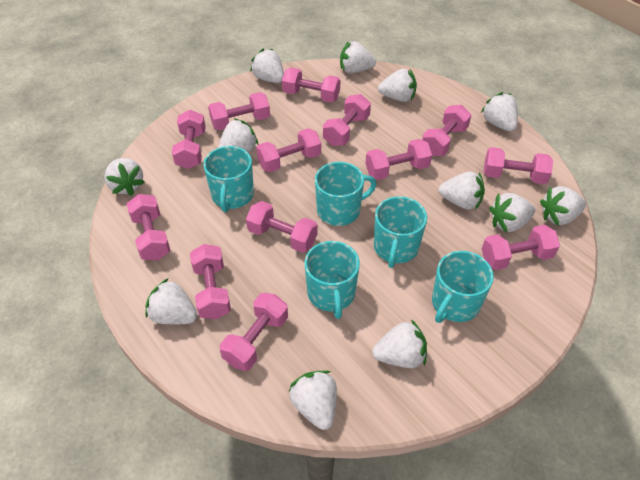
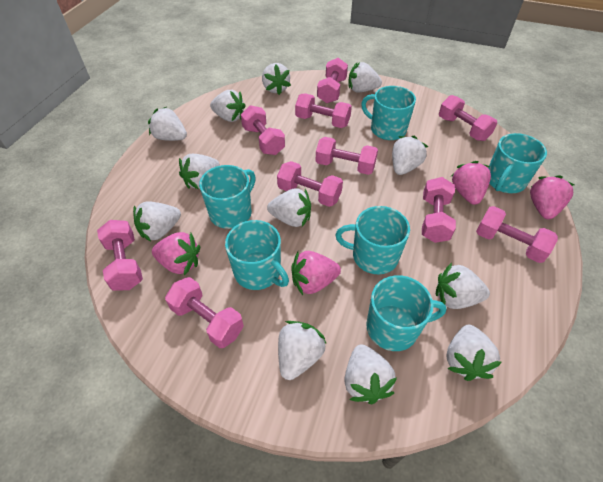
pink dumbbell: 13 -> 10
pink strawberry: 0 -> 4
turquoise mug: 5 -> 6

